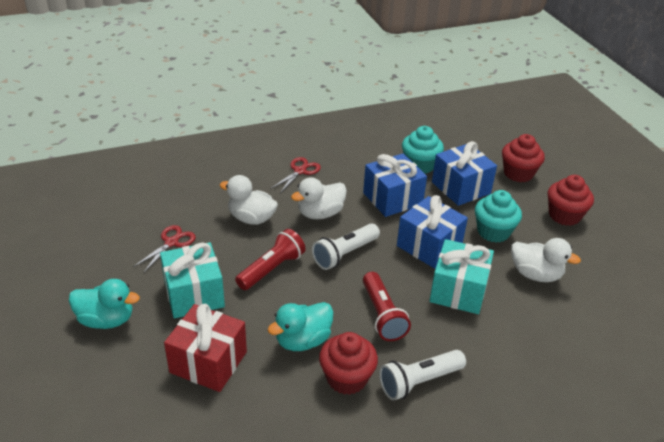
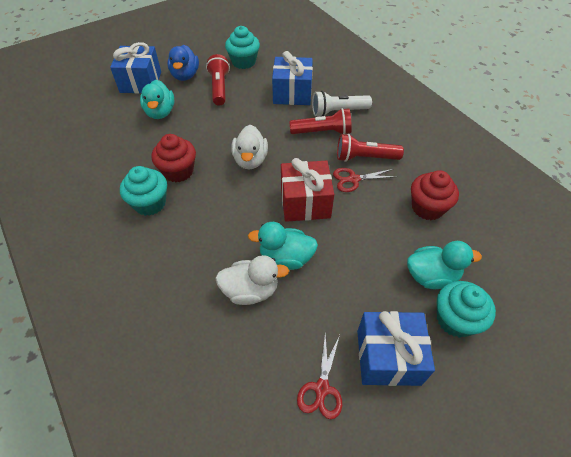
blue duck: 0 -> 1
red cupcake: 3 -> 2
red flashlight: 2 -> 3
turquoise cupcake: 2 -> 3
turquoise duck: 2 -> 3
turquoise gift: 2 -> 0
white duck: 3 -> 2
white flashlight: 2 -> 1

